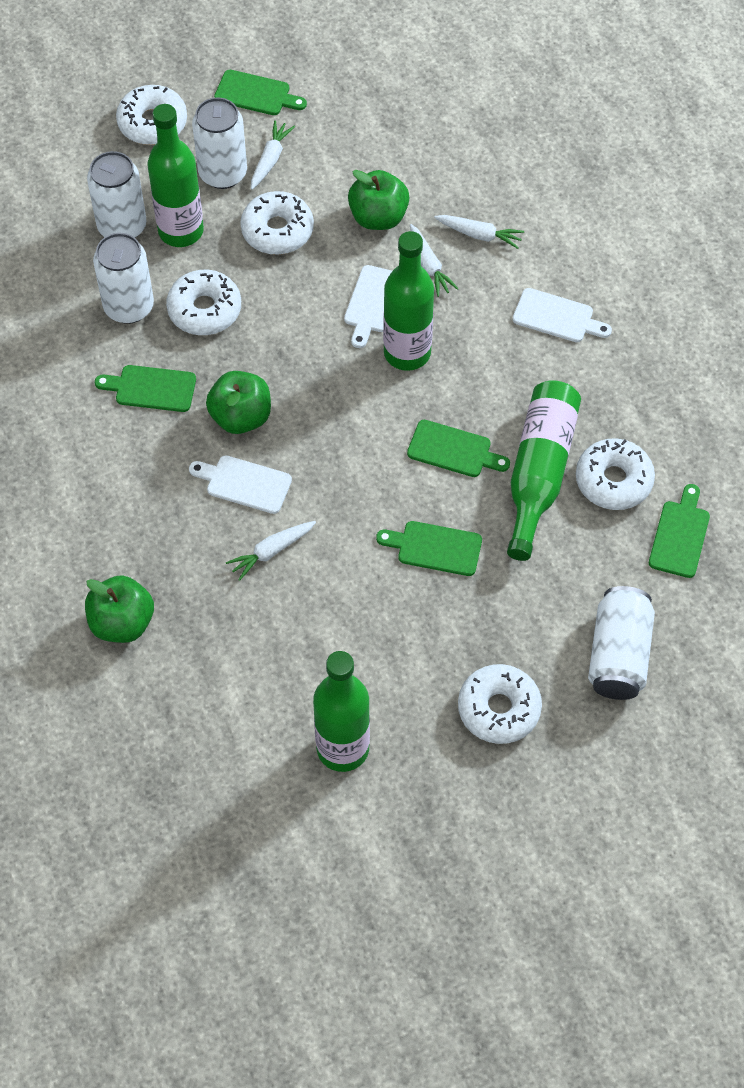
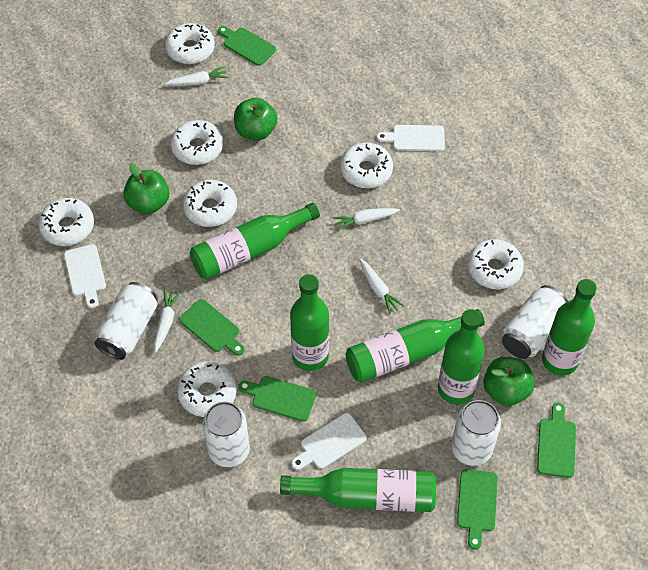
green bottle: 4 -> 6
white donut: 5 -> 7

